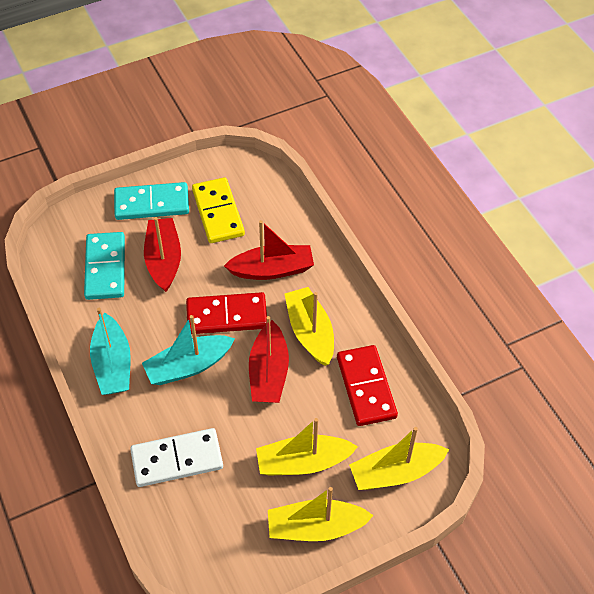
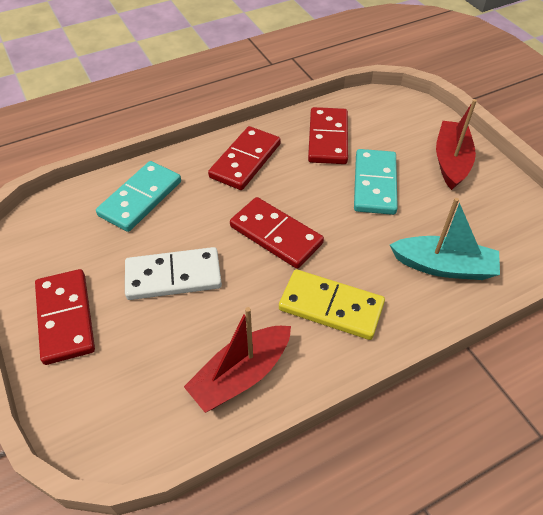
red boat: 3 -> 2
red domino: 2 -> 4
turquoise boat: 2 -> 1
yellow boat: 4 -> 0

